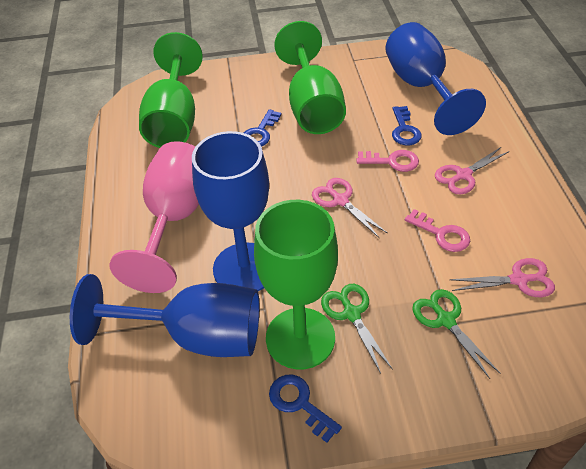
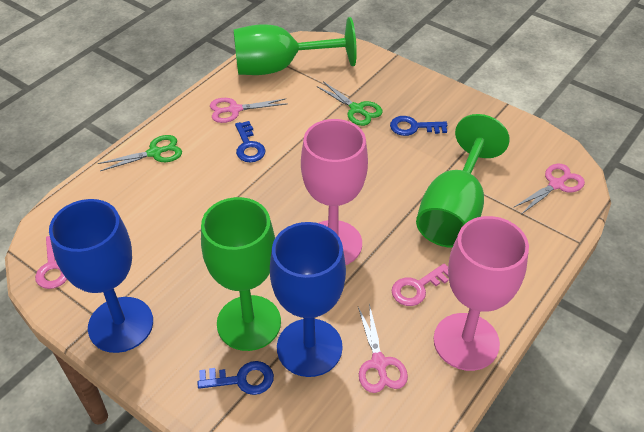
blue goblet: 3 -> 2
pink goblet: 1 -> 2

